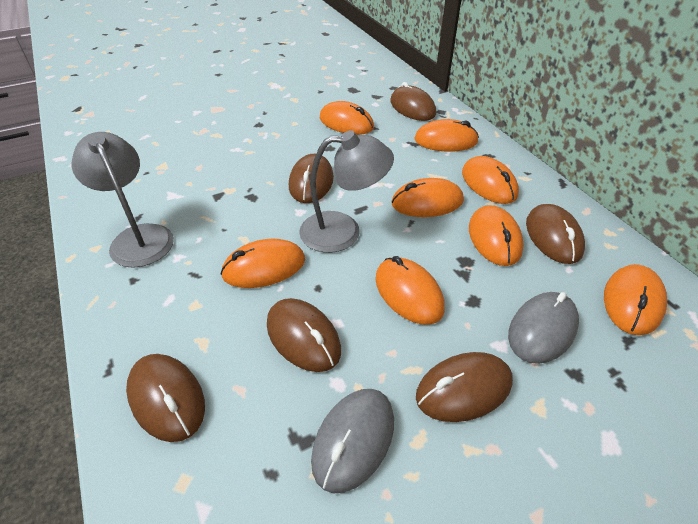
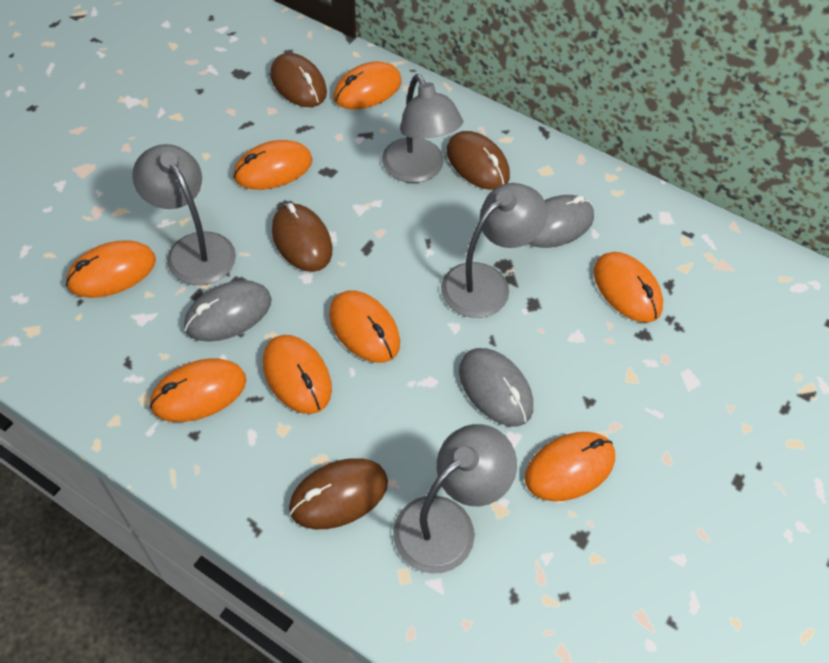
brown mouse: 6 -> 4
grey lamp: 2 -> 4
grey mouse: 2 -> 3

